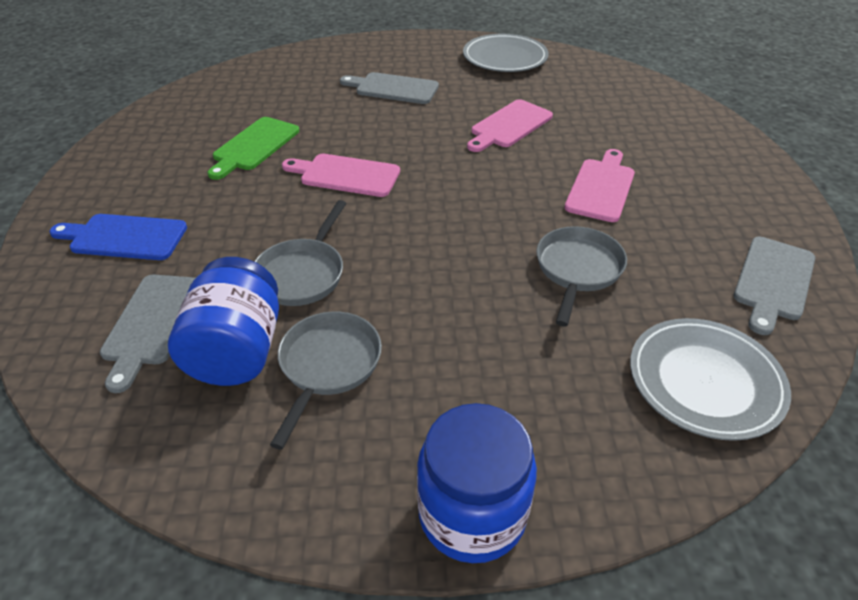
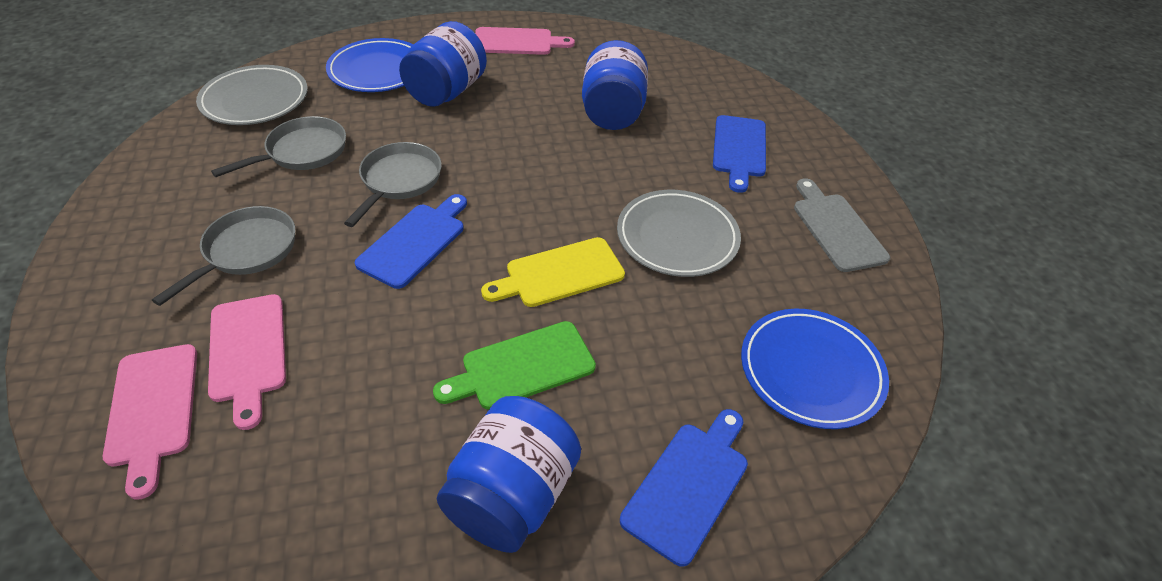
blue cutting board: 1 -> 3
blue jar: 2 -> 3
blue plate: 0 -> 2
grey cutting board: 3 -> 1
yellow cutting board: 0 -> 1

